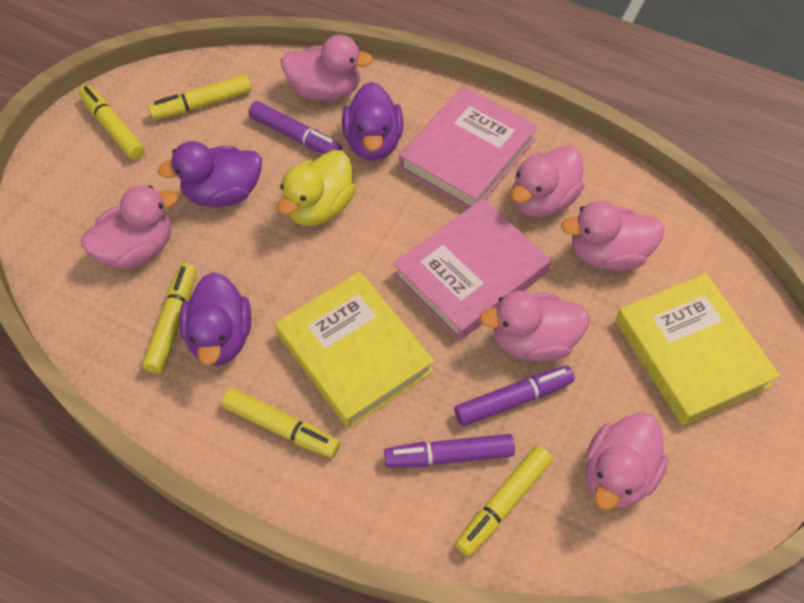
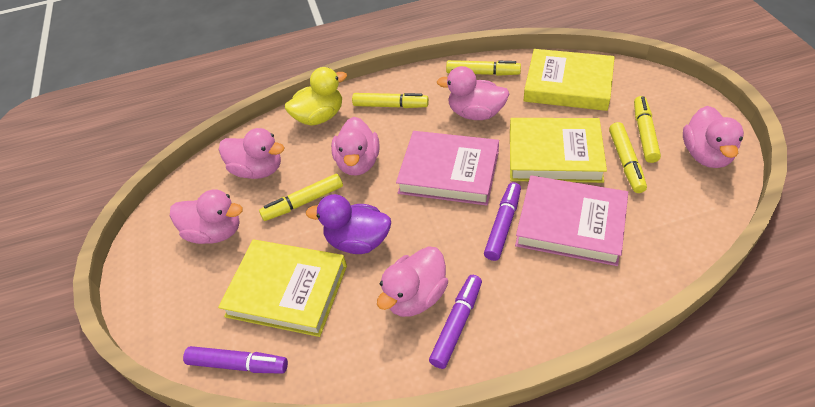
purple duck: 3 -> 1
yellow book: 2 -> 3

